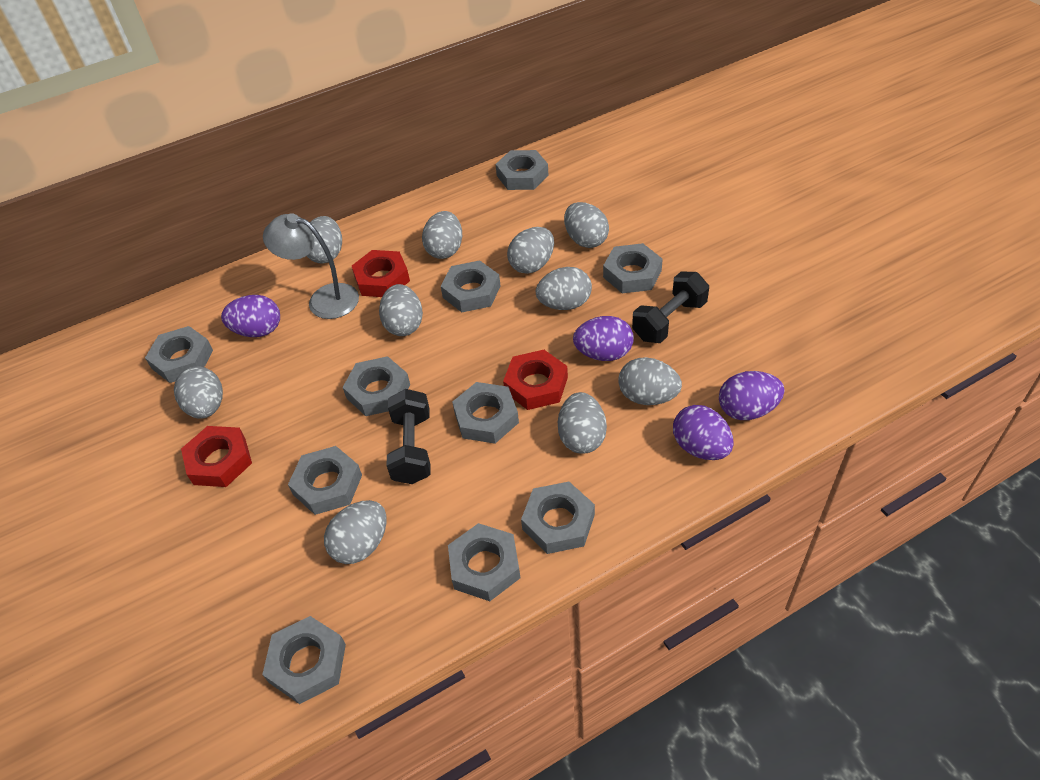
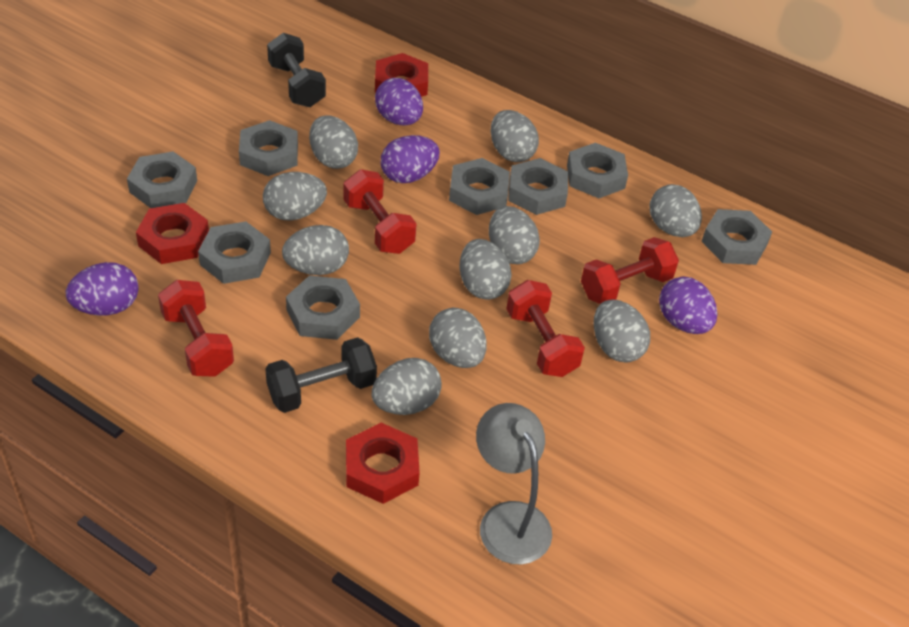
grey nut: 10 -> 8
red dumbbell: 0 -> 4

